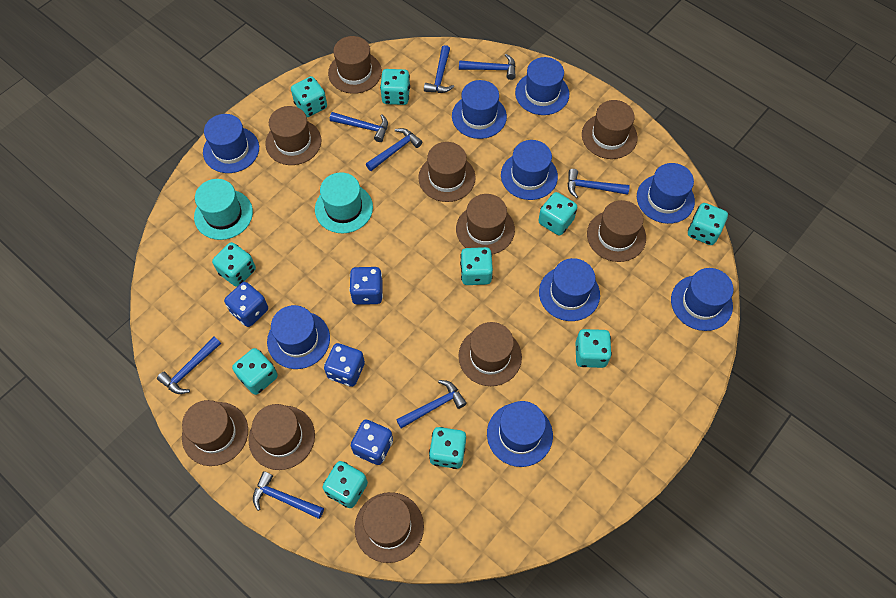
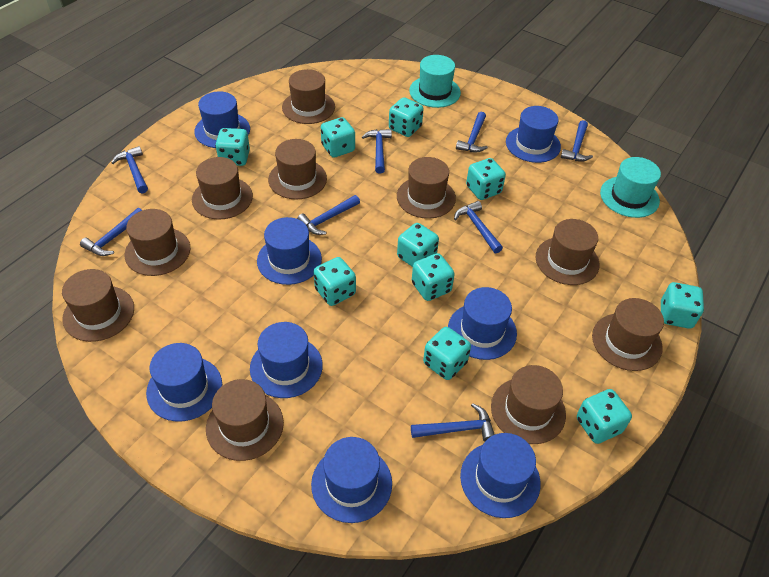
blue dice: 4 -> 0
blue hat: 9 -> 8

